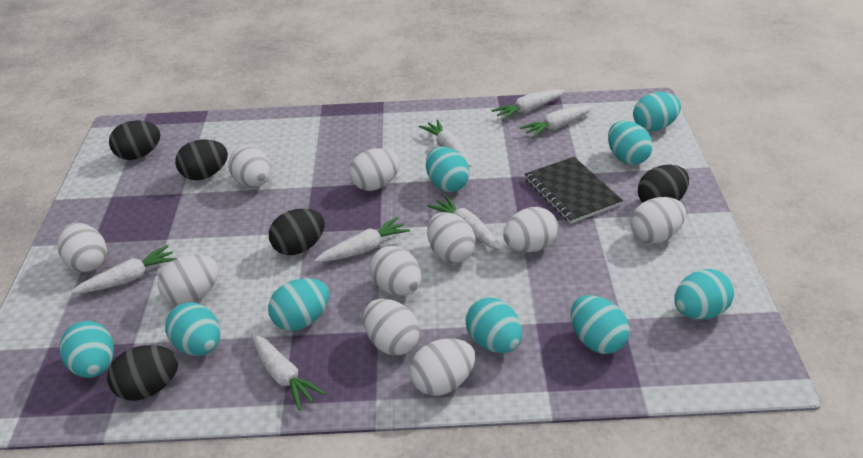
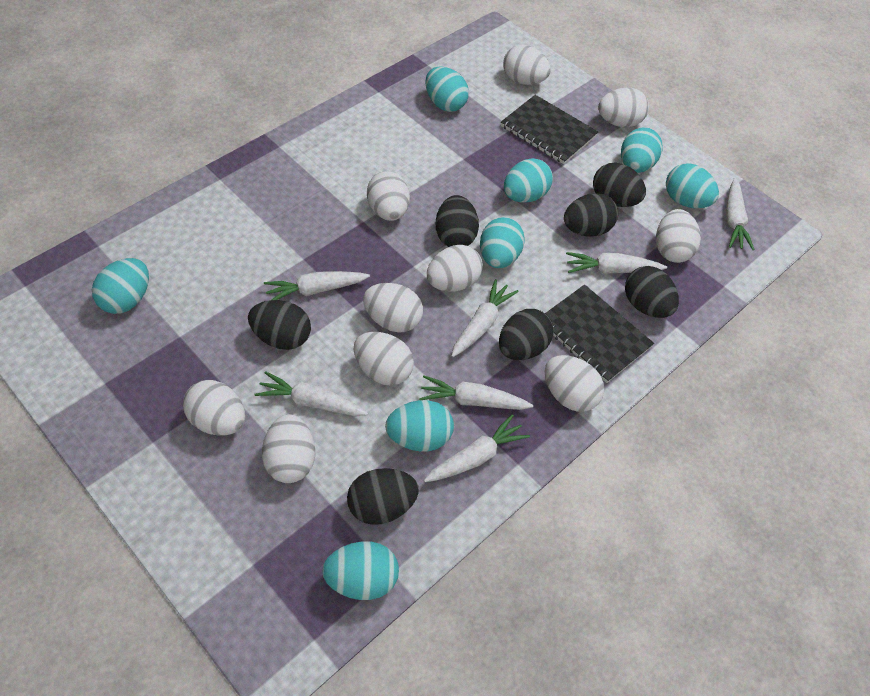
black egg: 5 -> 7
black notebook: 1 -> 2
turquoise egg: 9 -> 8

